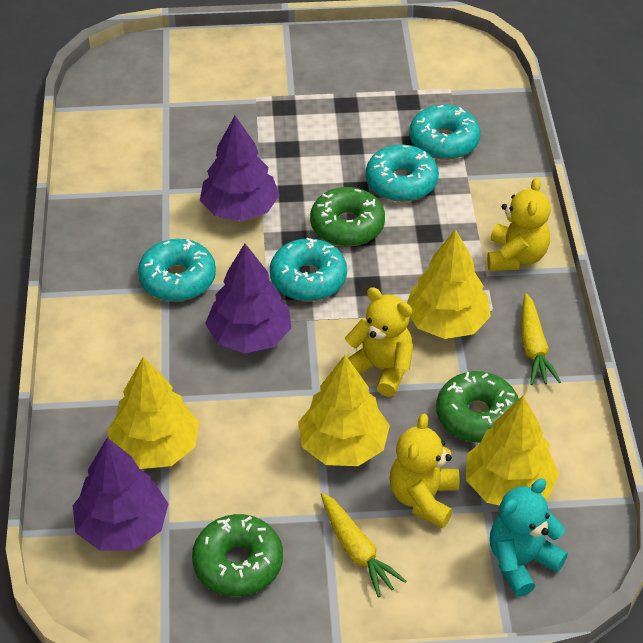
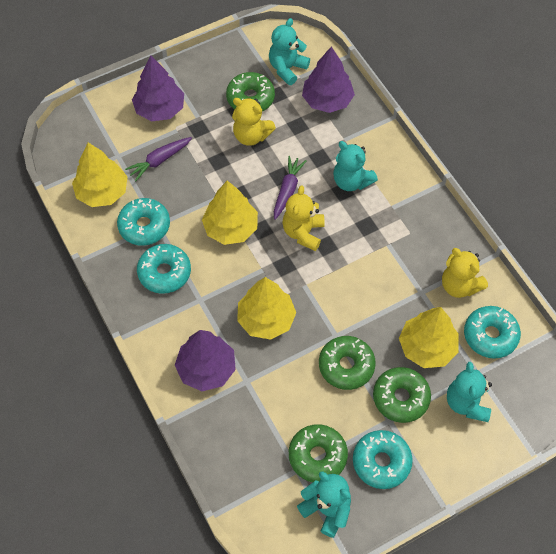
green donut: 3 -> 4
purple carrot: 0 -> 2
turquoise teddy bear: 1 -> 4
yellow carrot: 2 -> 0

